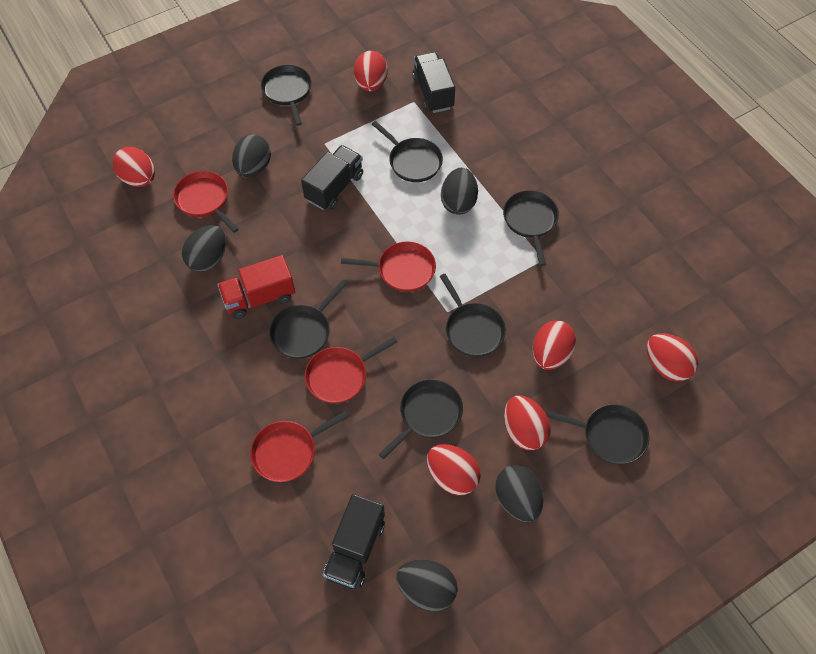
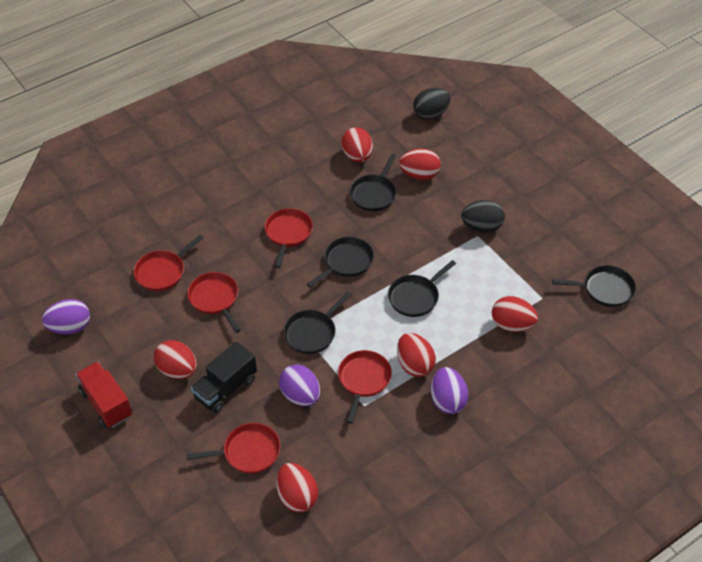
black egg: 5 -> 2
black pan: 7 -> 5
black truck: 3 -> 1
purple egg: 0 -> 3
red pan: 4 -> 5

